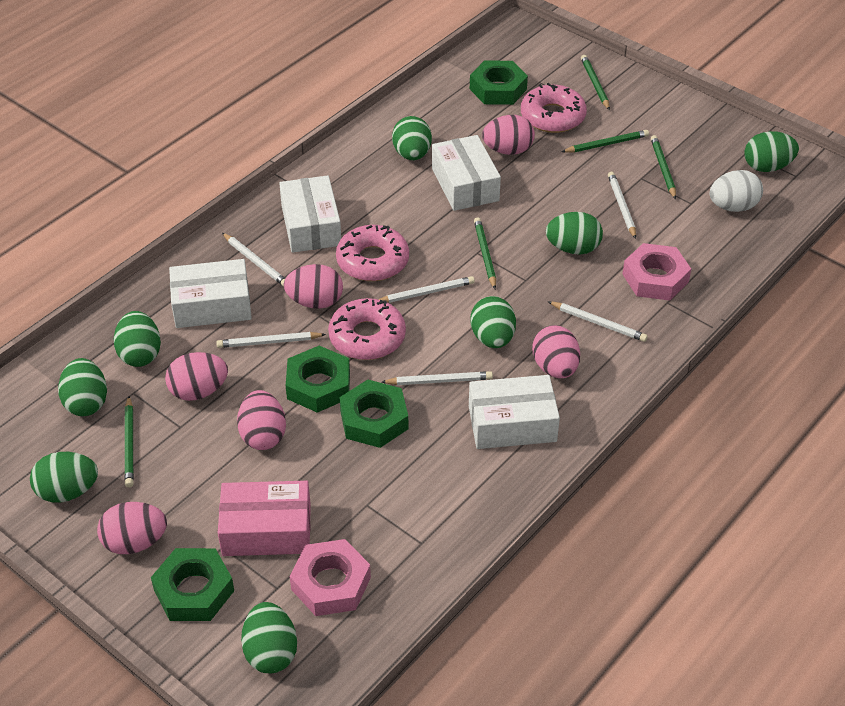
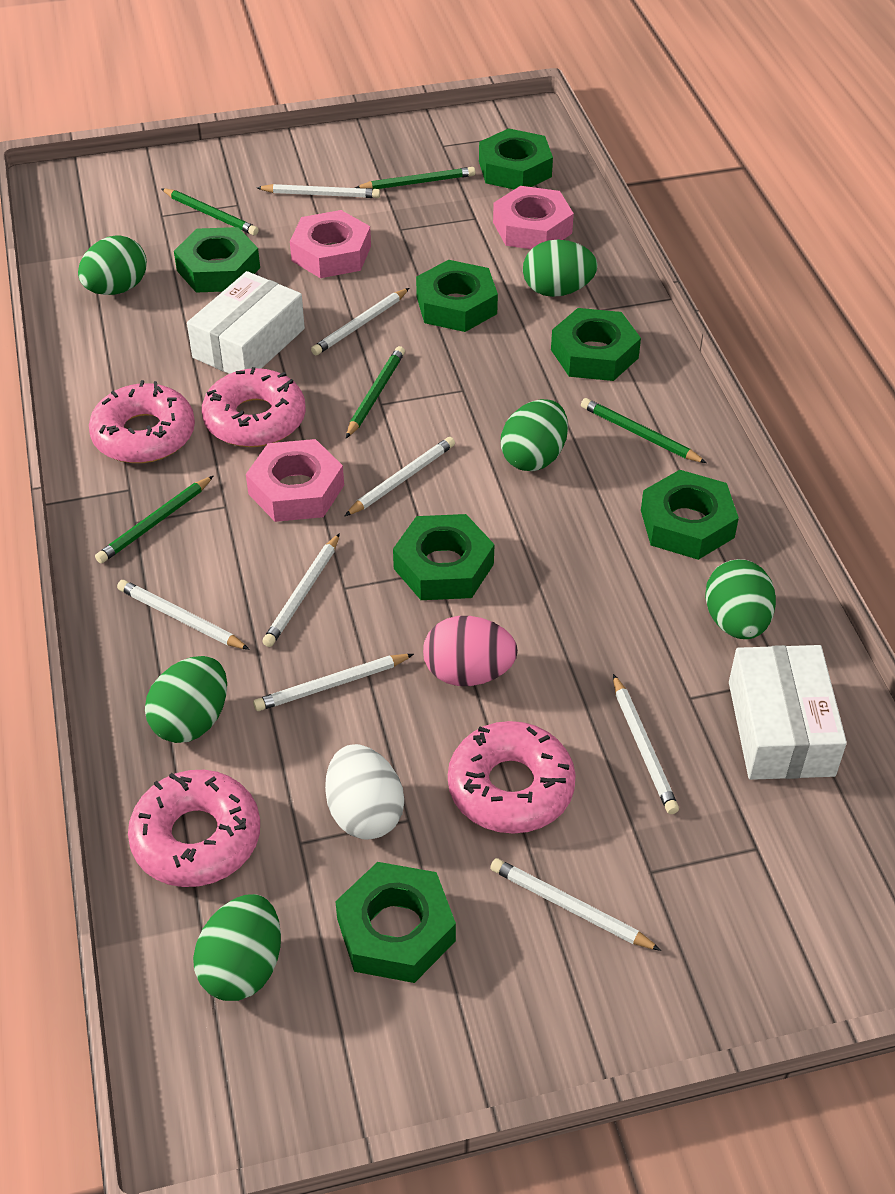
green egg: 8 -> 6
green nut: 4 -> 7
pink box: 1 -> 0
pink donut: 3 -> 4
pink egg: 6 -> 1
pink nut: 2 -> 3
white box: 4 -> 2
white pencil: 6 -> 8

